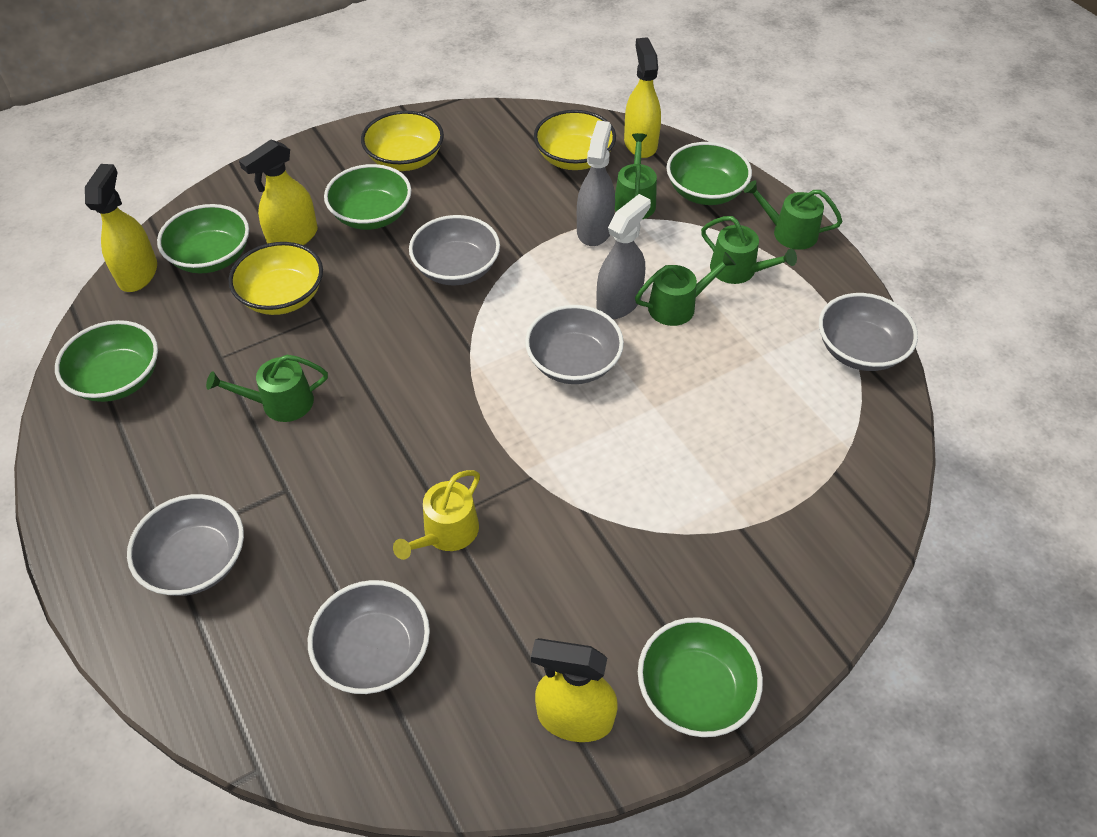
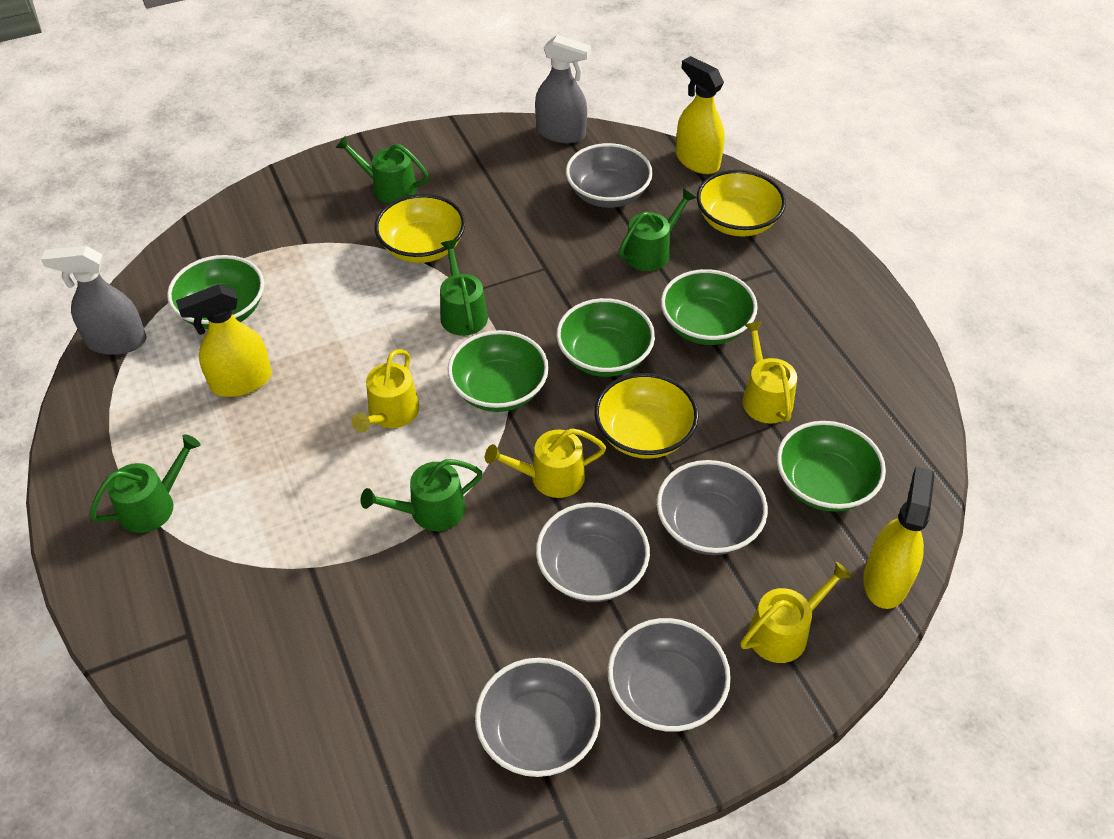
yellow spray bottle: 4 -> 3
yellow watering can: 1 -> 4

